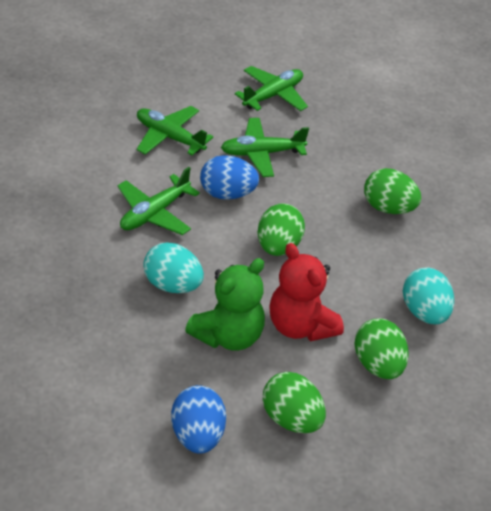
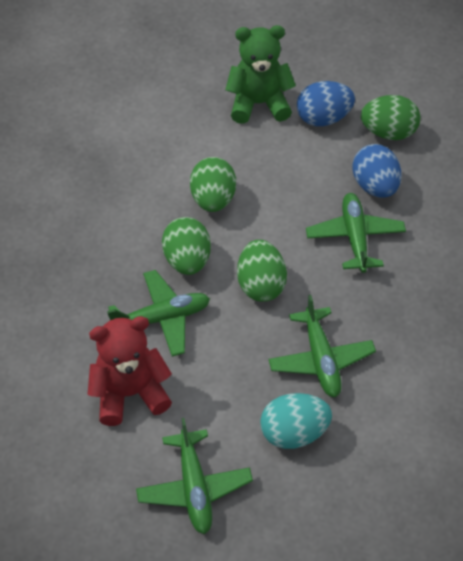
turquoise egg: 2 -> 1

